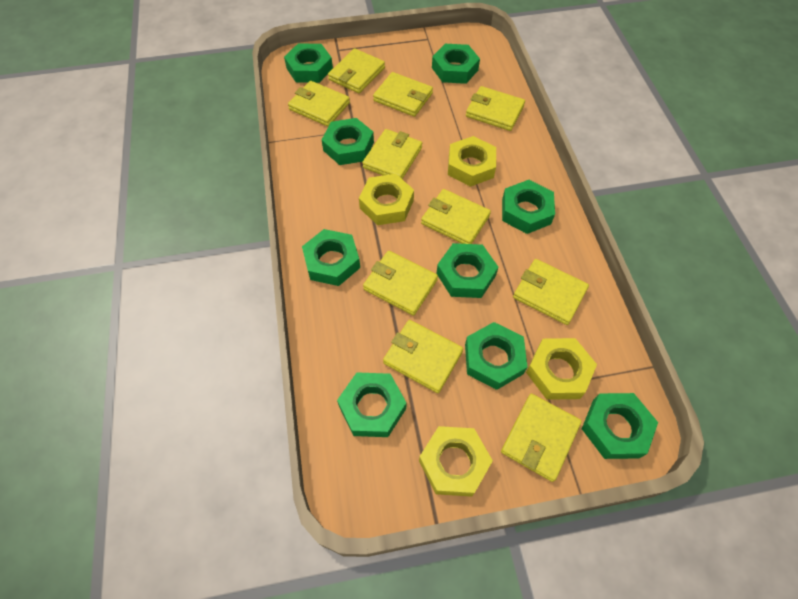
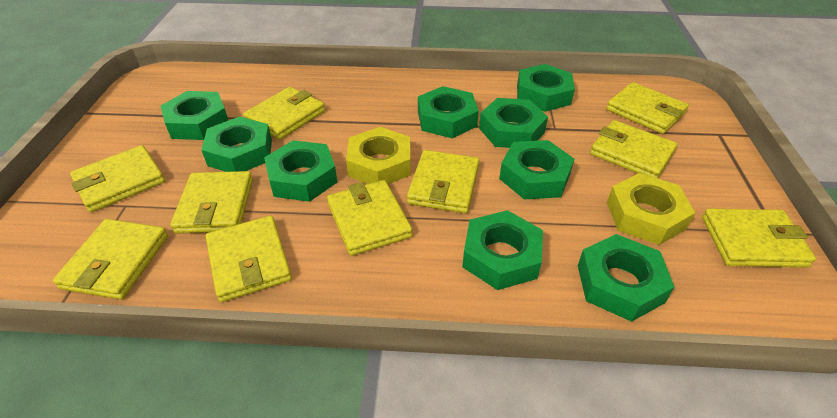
yellow nut: 4 -> 2

